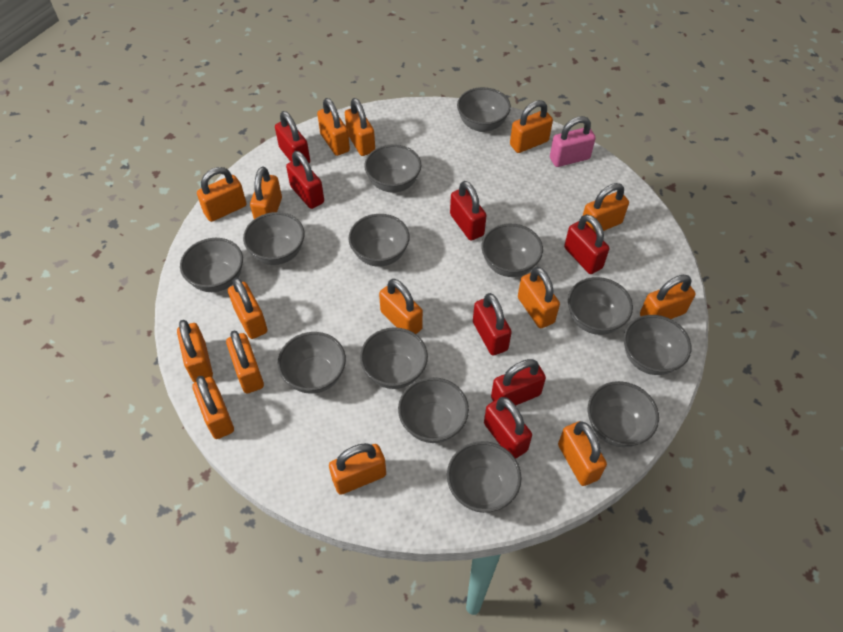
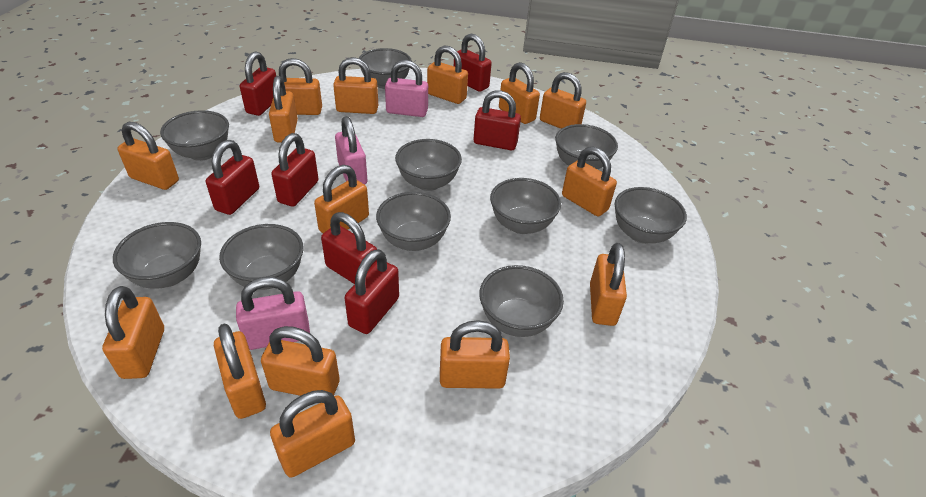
grey bowl: 13 -> 10
pink padlock: 1 -> 3

